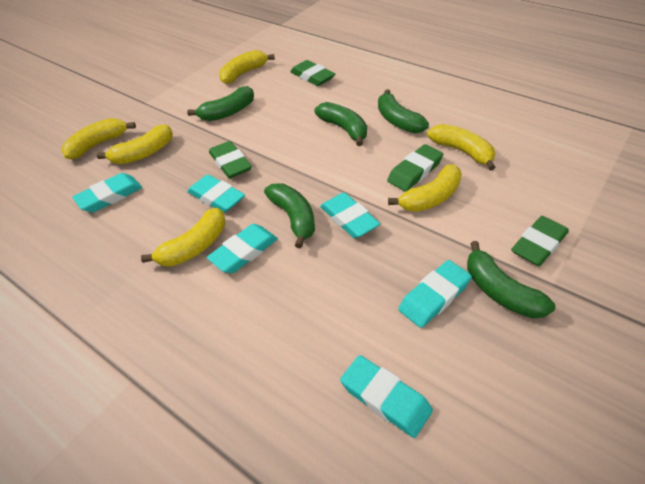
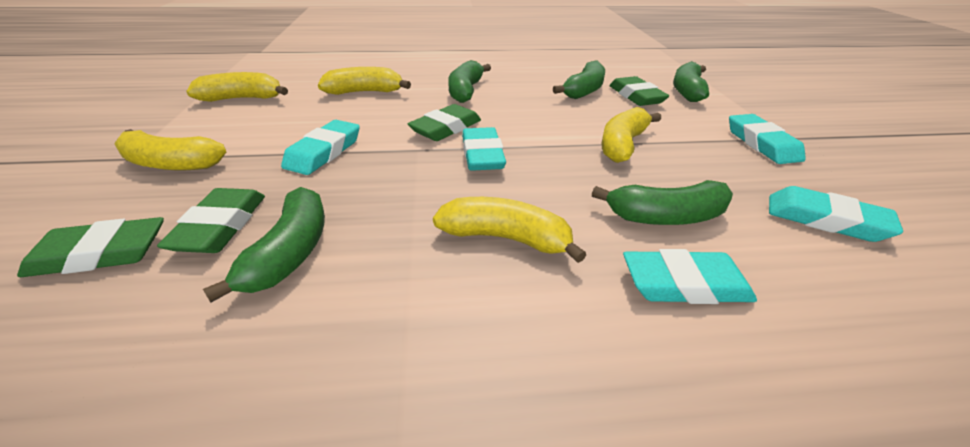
turquoise eraser: 6 -> 5
yellow banana: 6 -> 5

